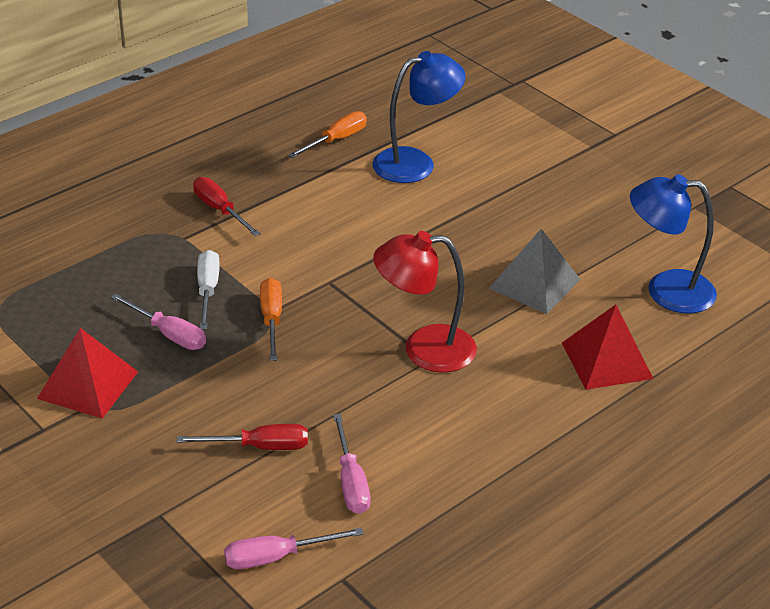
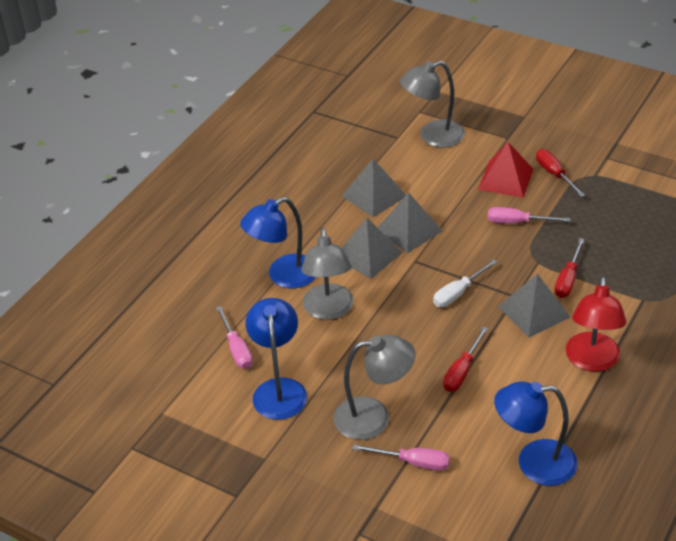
blue lamp: 2 -> 3
grey lamp: 0 -> 3
grey pyramid: 1 -> 4
orange screwdriver: 2 -> 0
red pyramid: 2 -> 1
red screwdriver: 2 -> 3

